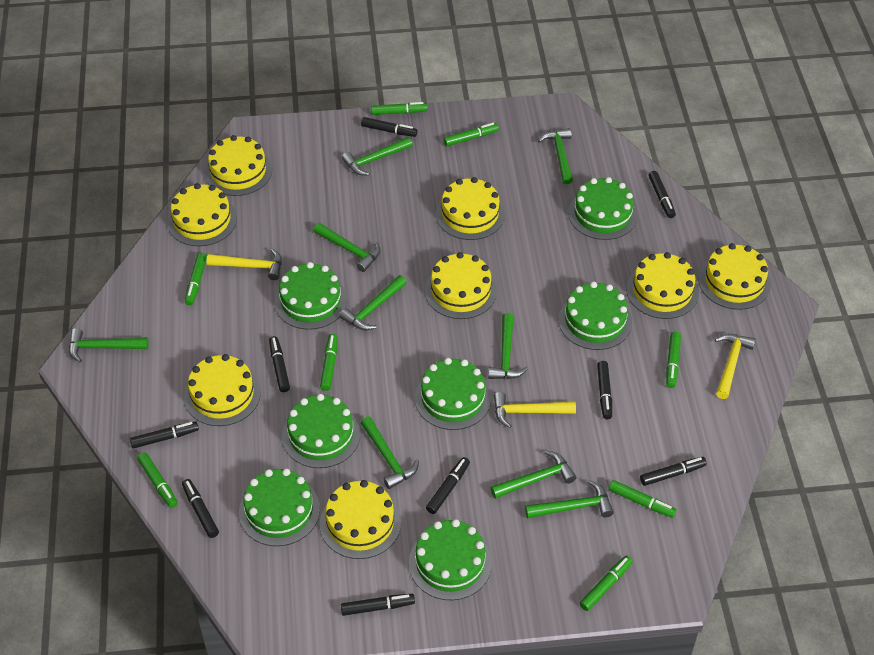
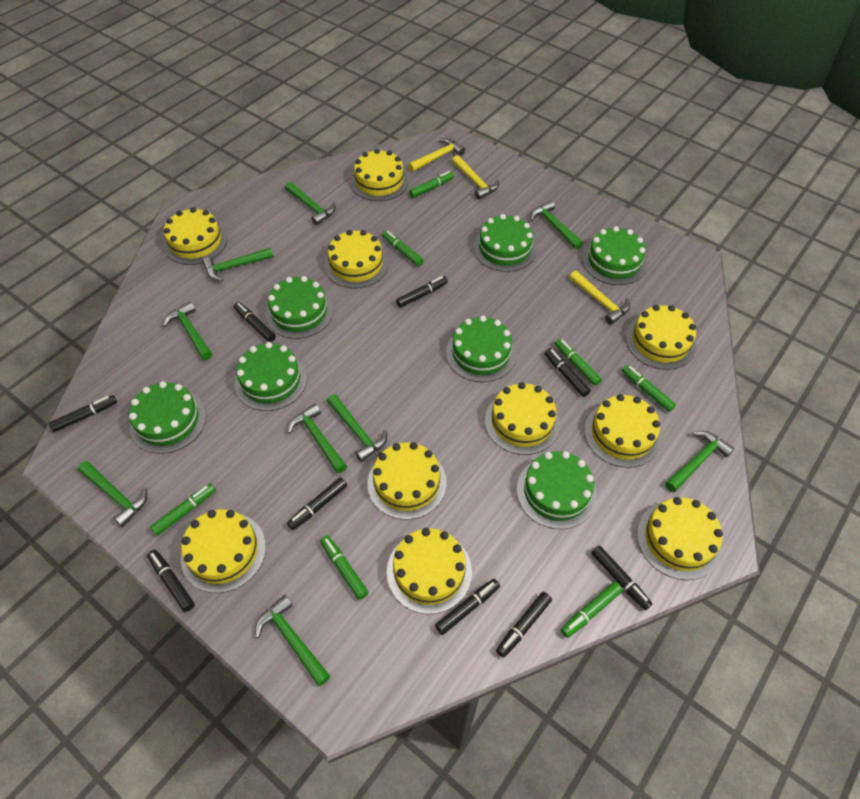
green marker: 8 -> 7
yellow cake: 8 -> 10

